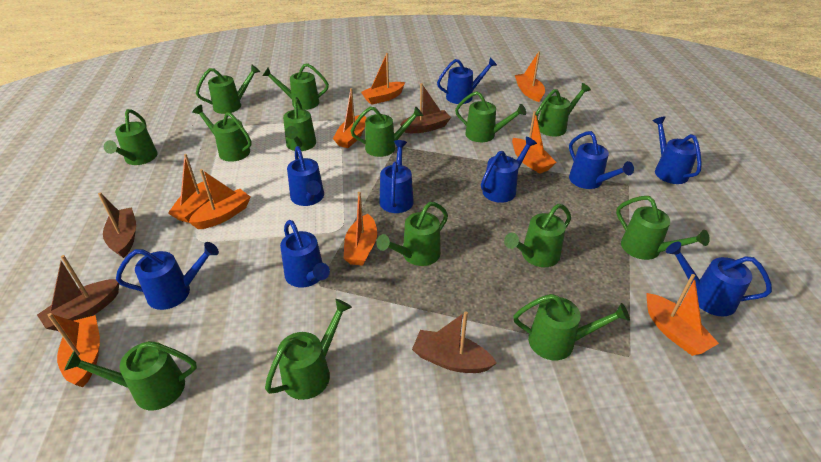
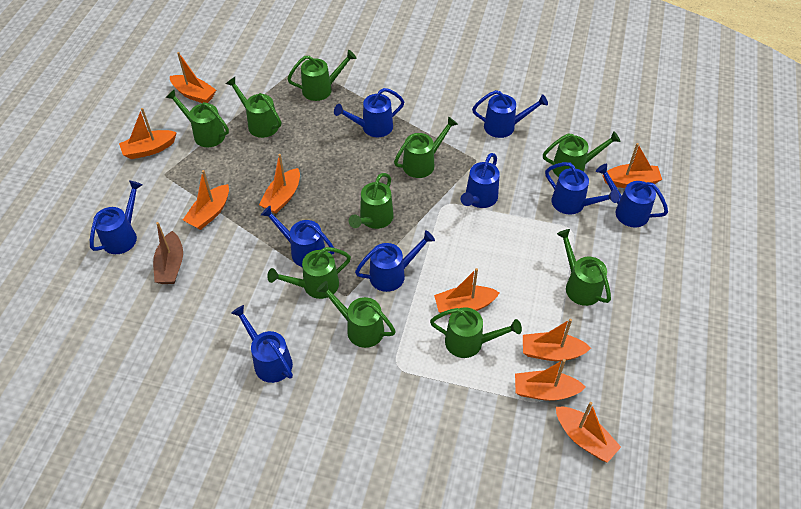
brown boat: 4 -> 1
green watering can: 14 -> 10

